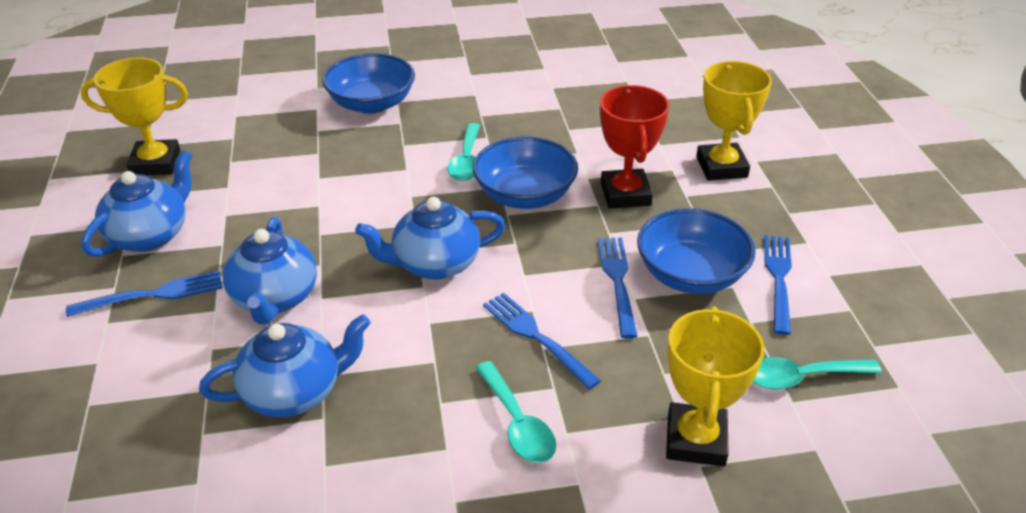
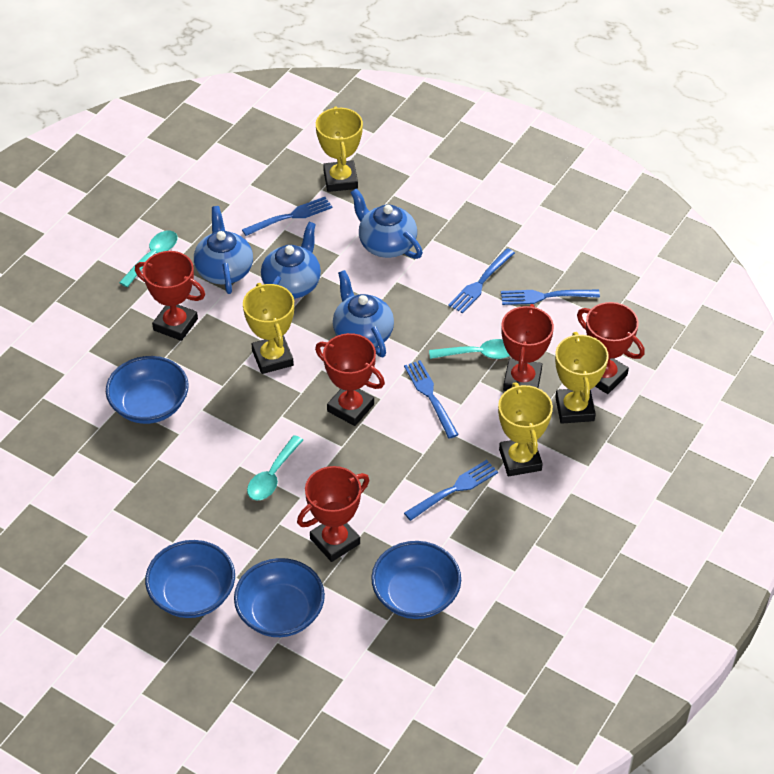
blue bowl: 3 -> 4
blue fork: 4 -> 5
red trophy: 1 -> 5
yellow trophy: 3 -> 4

